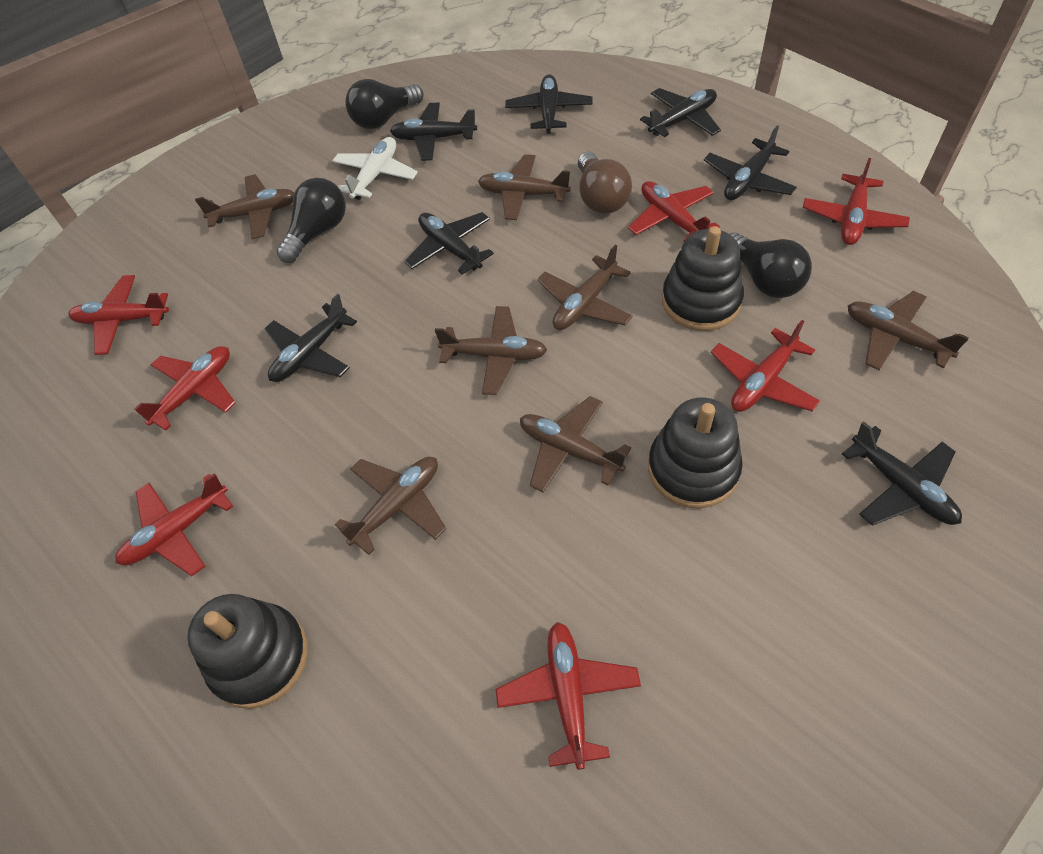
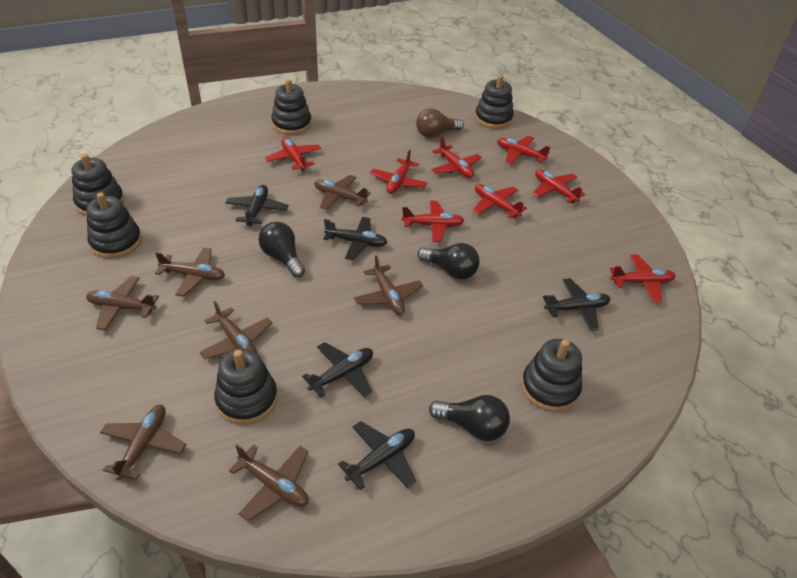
black plane: 7 -> 5
black stacking toy: 3 -> 6
red plane: 7 -> 8
white plane: 1 -> 0

